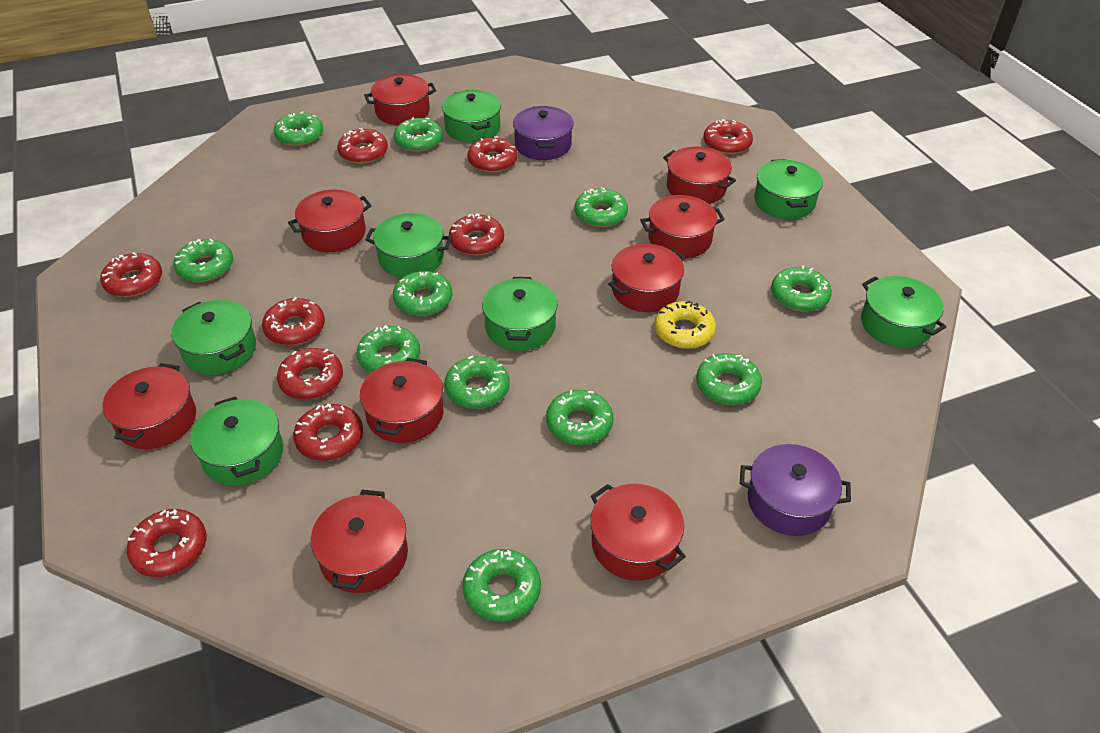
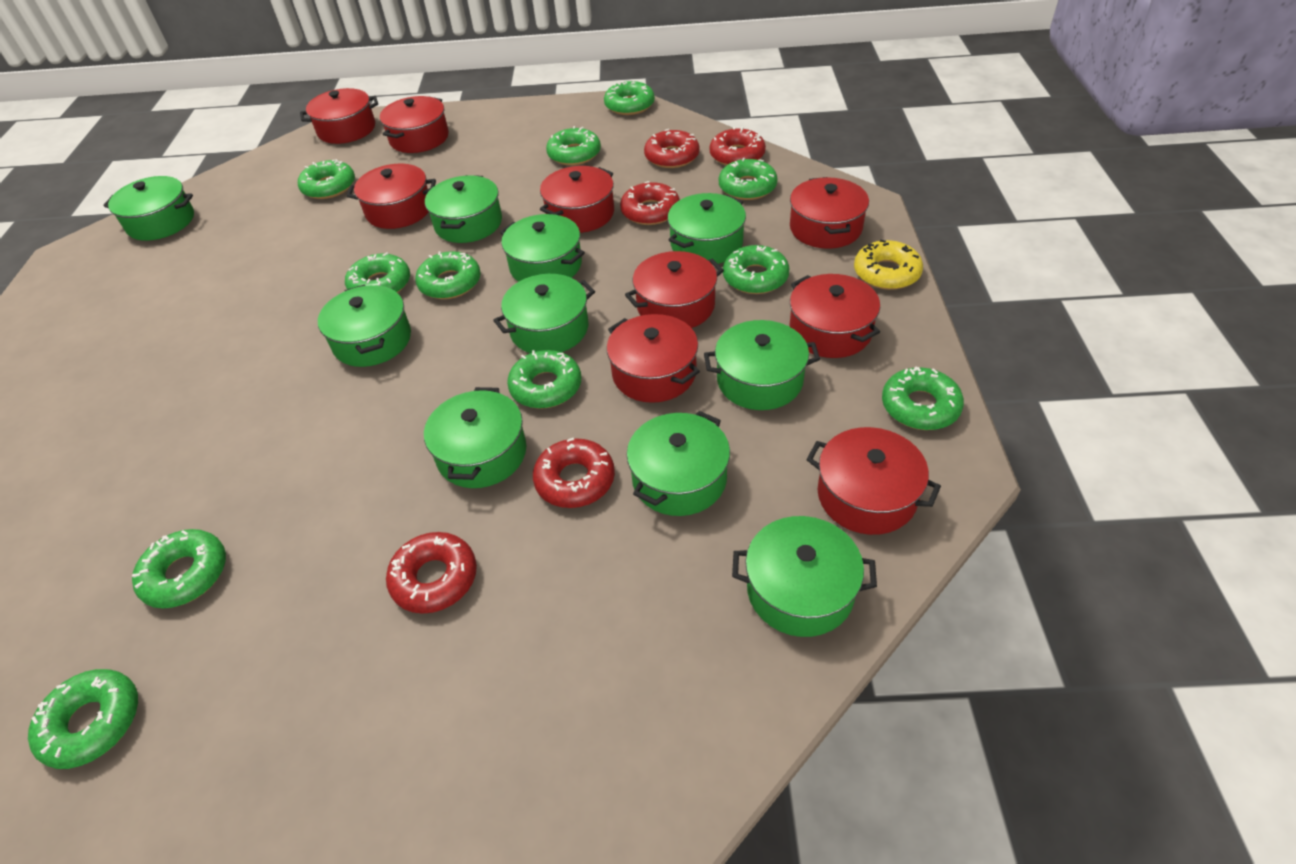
green pot: 7 -> 10
purple pot: 2 -> 0
red donut: 9 -> 5

